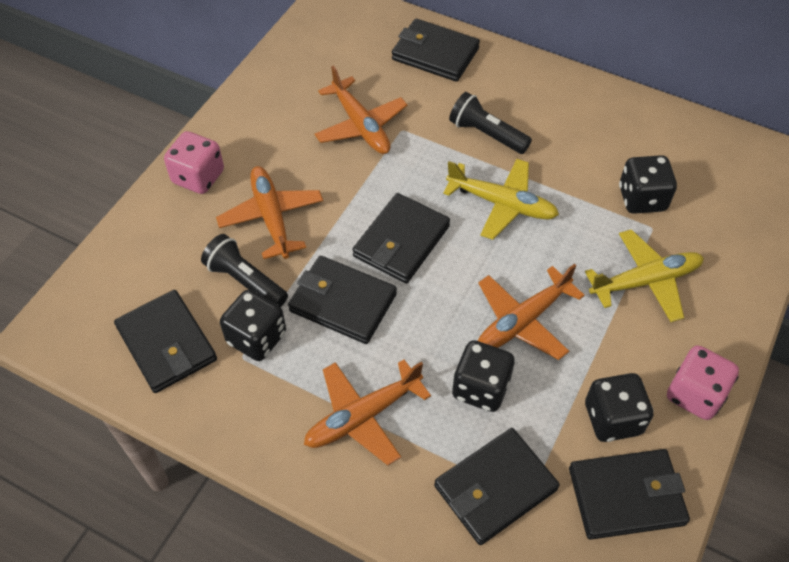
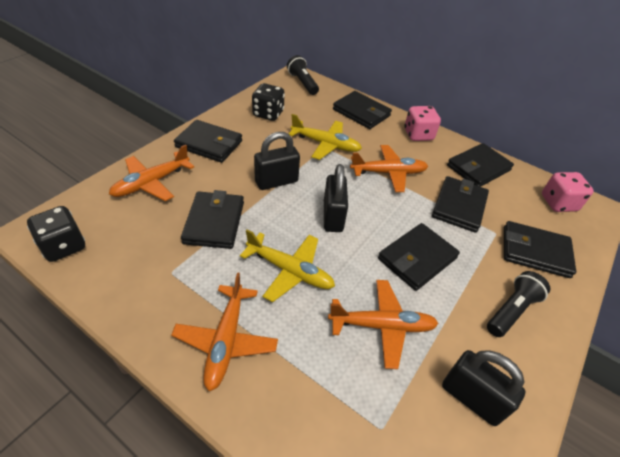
black dice: 4 -> 2
black padlock: 0 -> 3
black wallet: 6 -> 7

